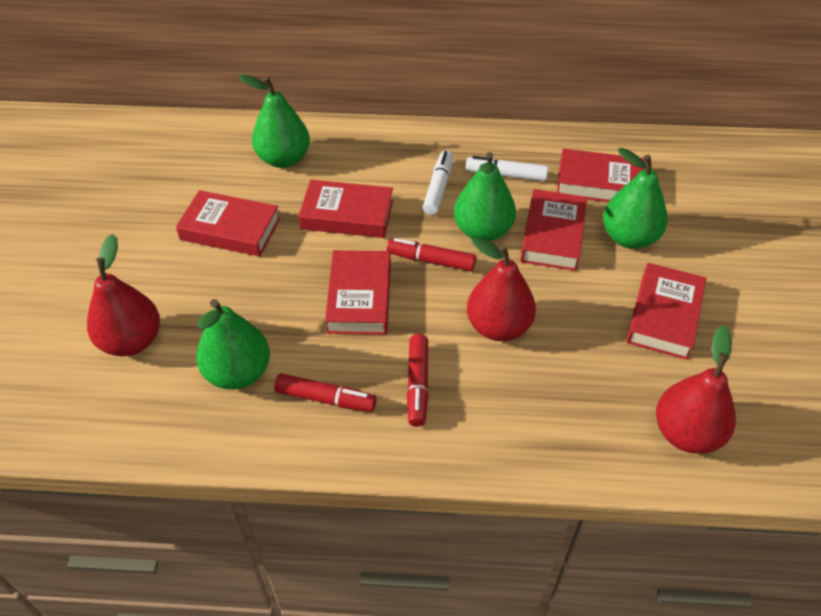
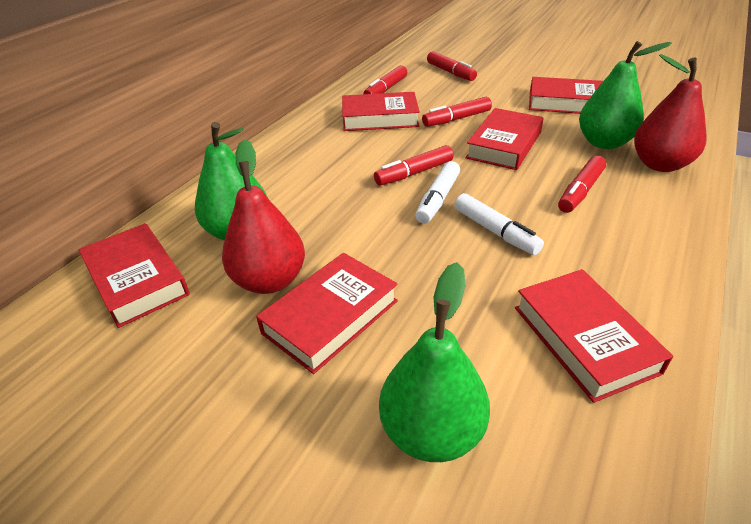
green pear: 4 -> 3
red marker: 3 -> 5
red pear: 3 -> 2

